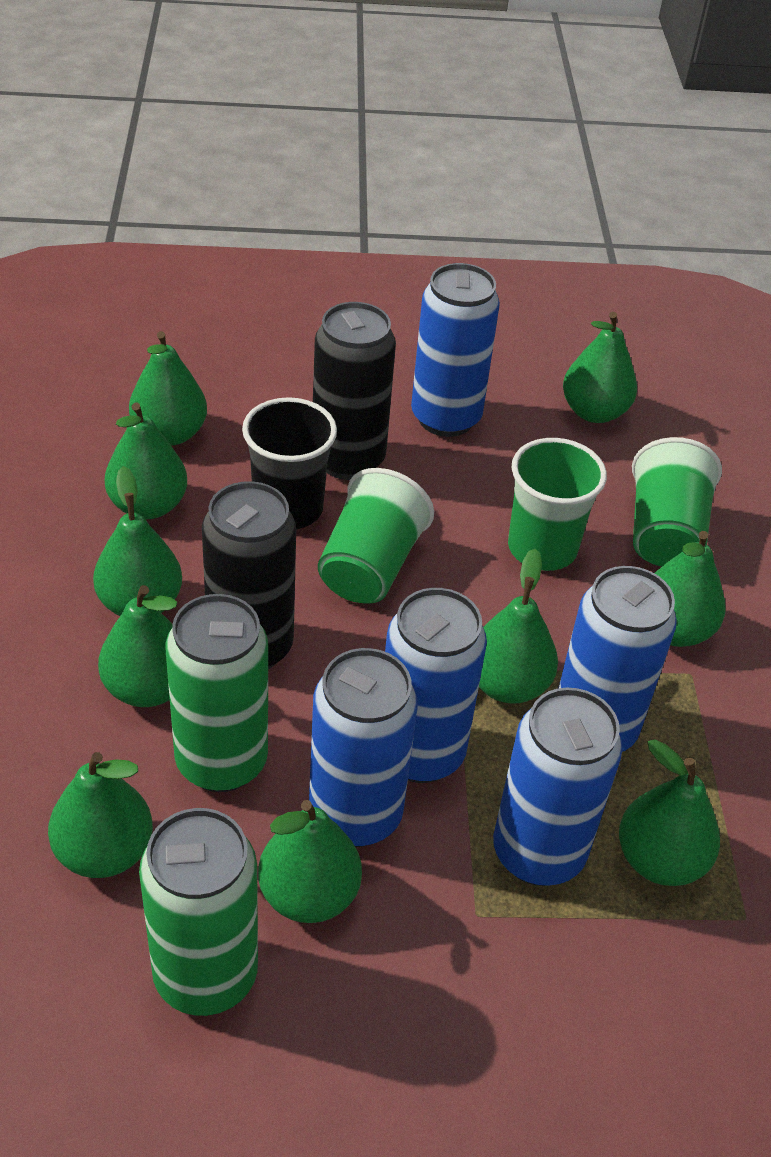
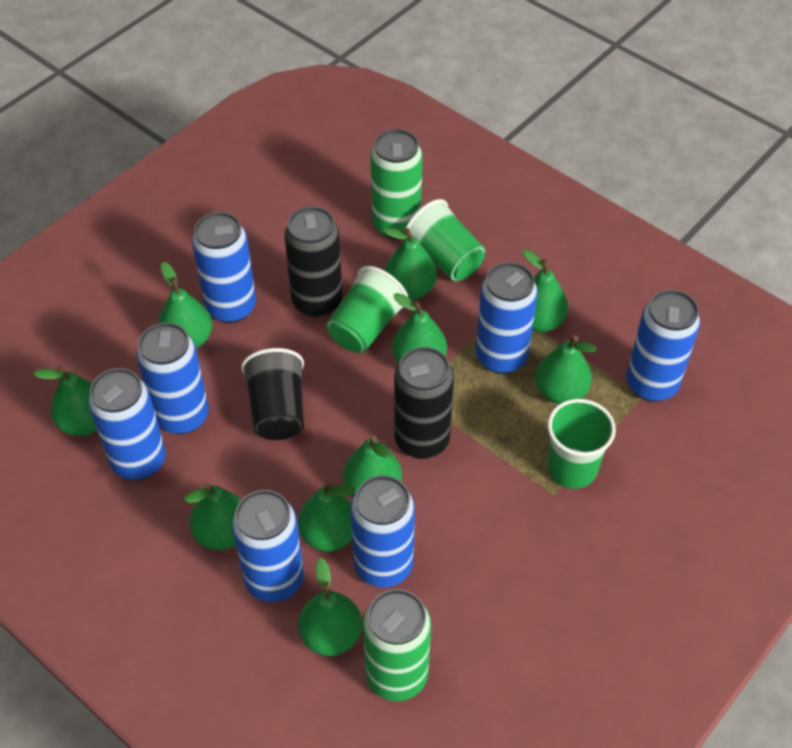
blue can: 5 -> 7

